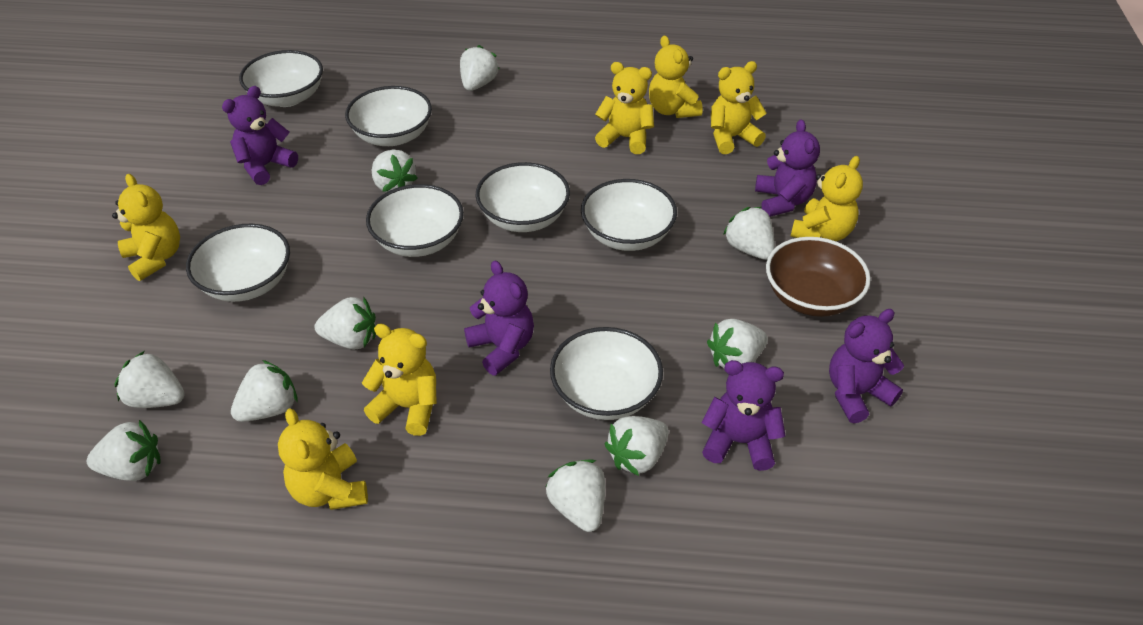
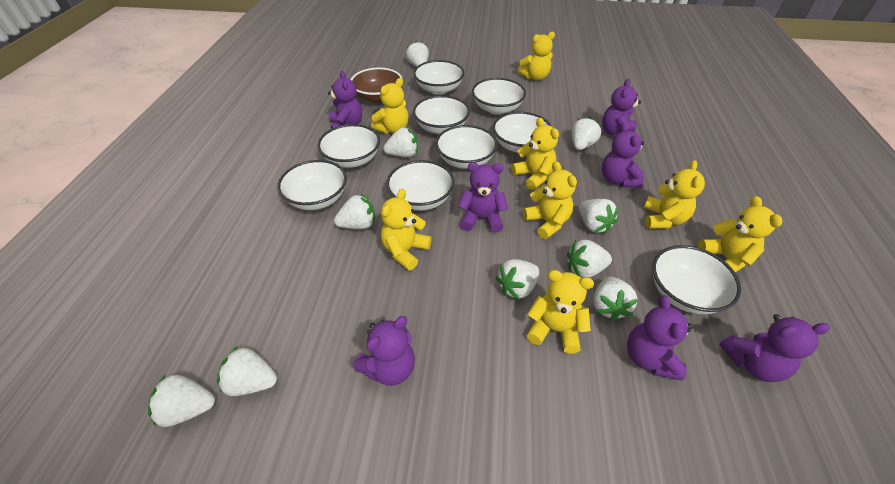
purple teddy bear: 5 -> 7
white bowl: 7 -> 9
yellow teddy bear: 7 -> 8

